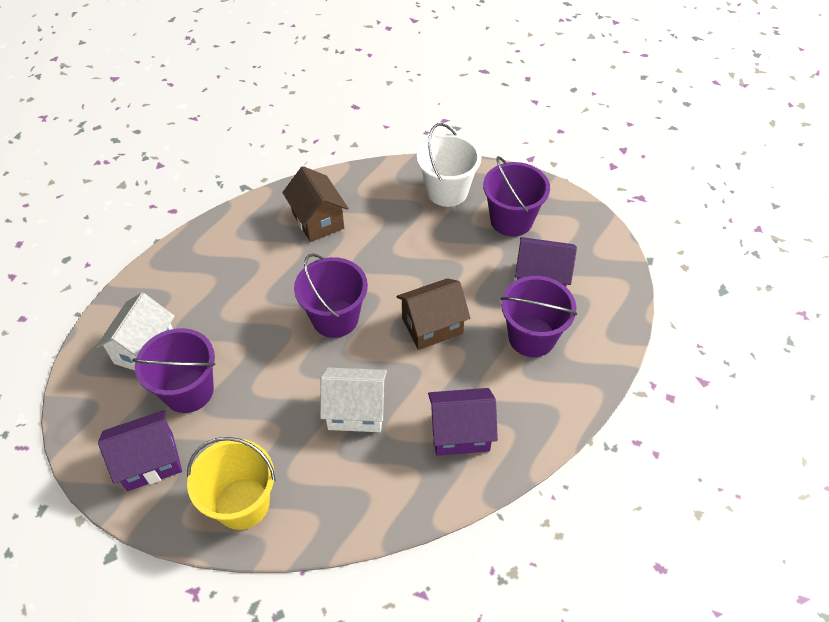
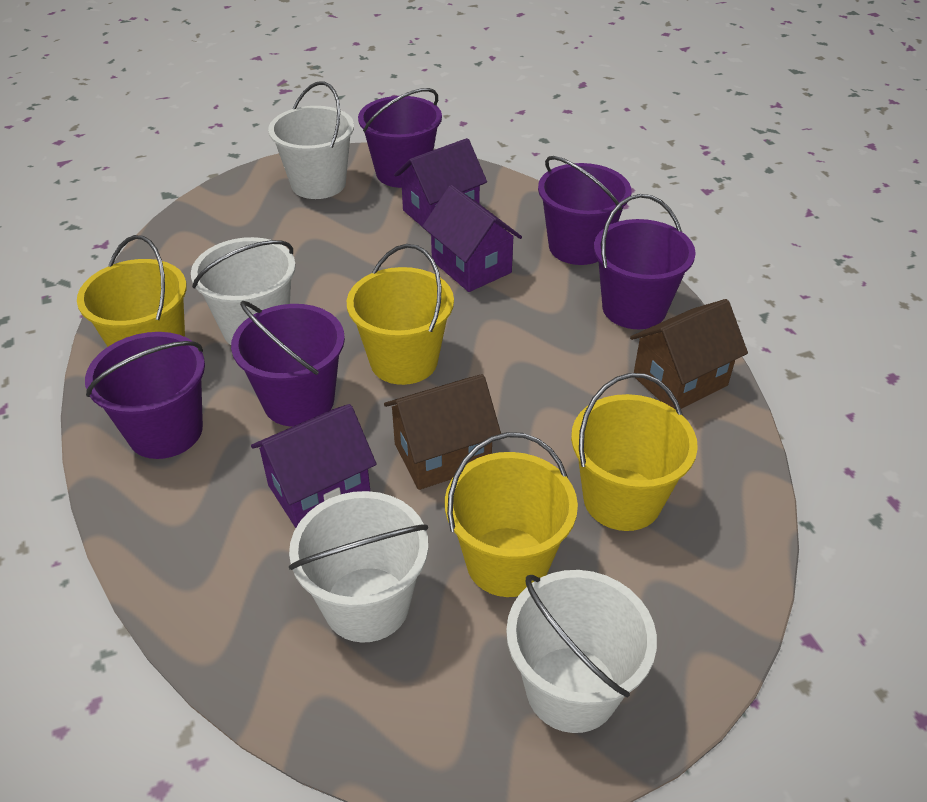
purple bucket: 4 -> 5
white bucket: 1 -> 4
white house: 2 -> 0
yellow bucket: 1 -> 4

